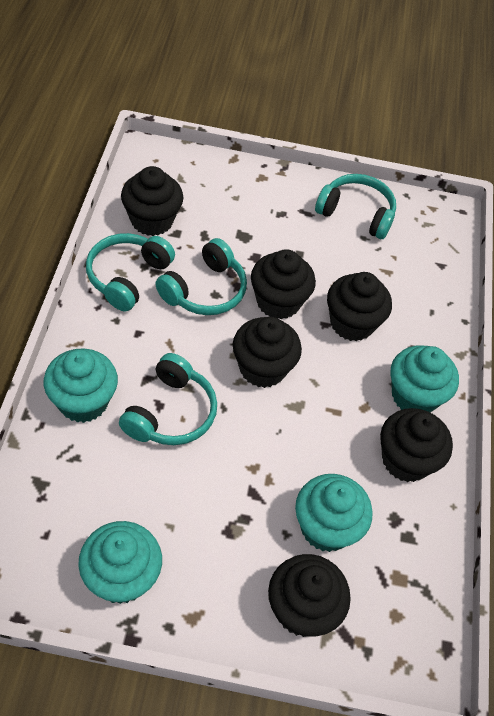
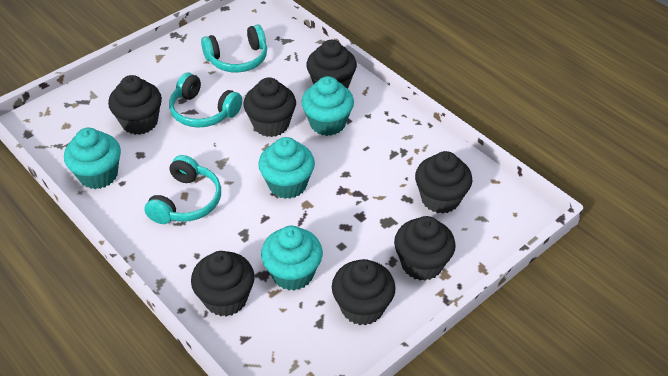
black cupcake: 6 -> 7
turquoise headphones: 4 -> 3

